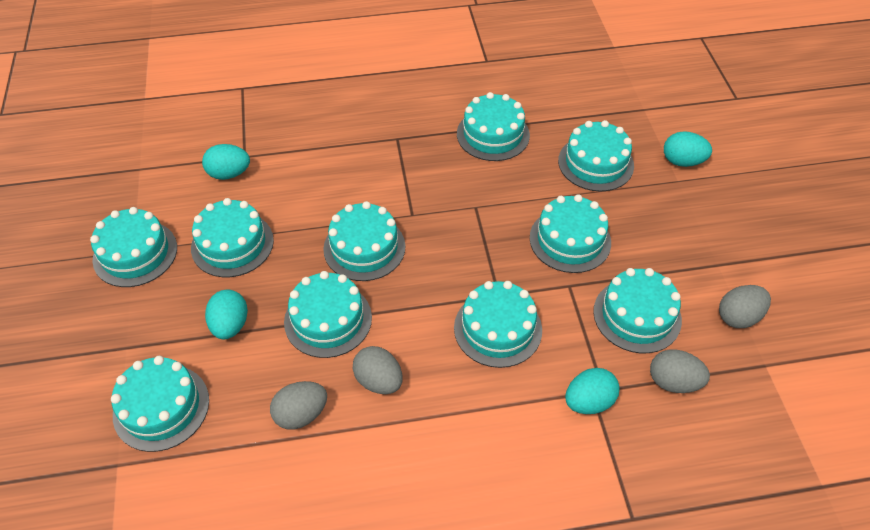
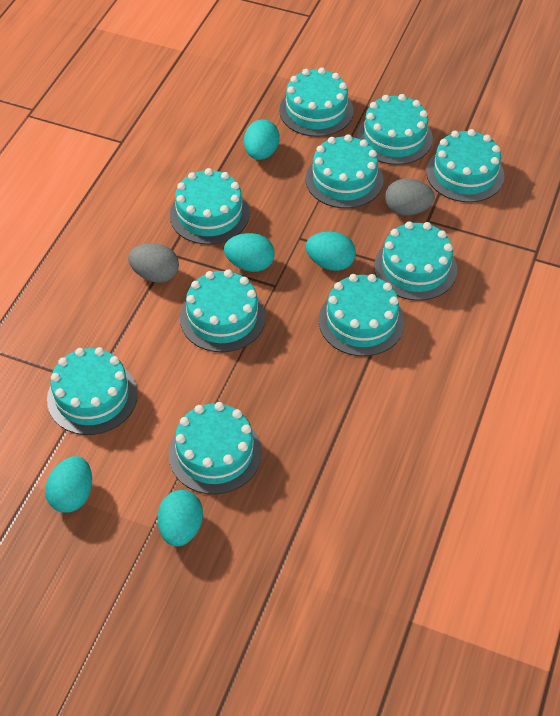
grey egg: 4 -> 2
turquoise egg: 4 -> 5

